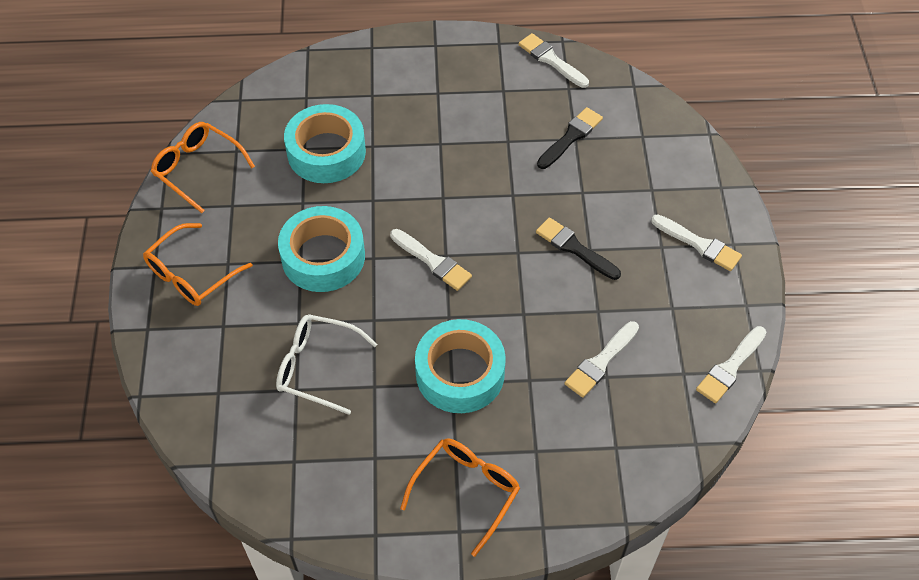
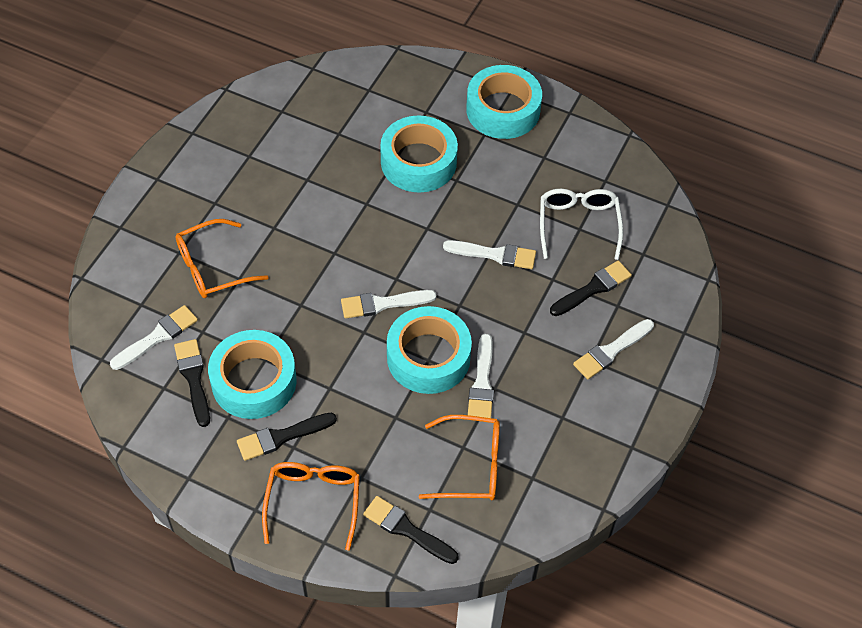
black brush: 2 -> 4
turquoise tape: 3 -> 4

